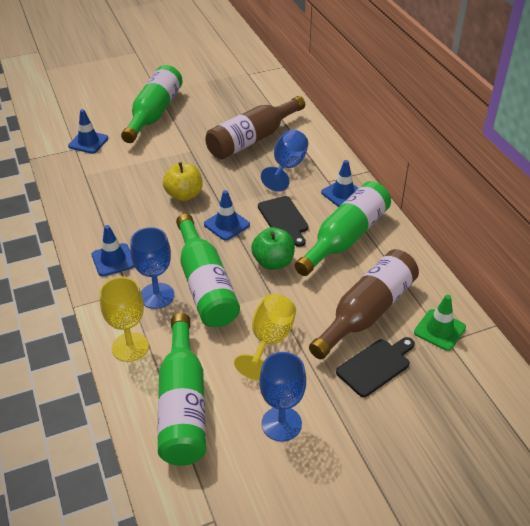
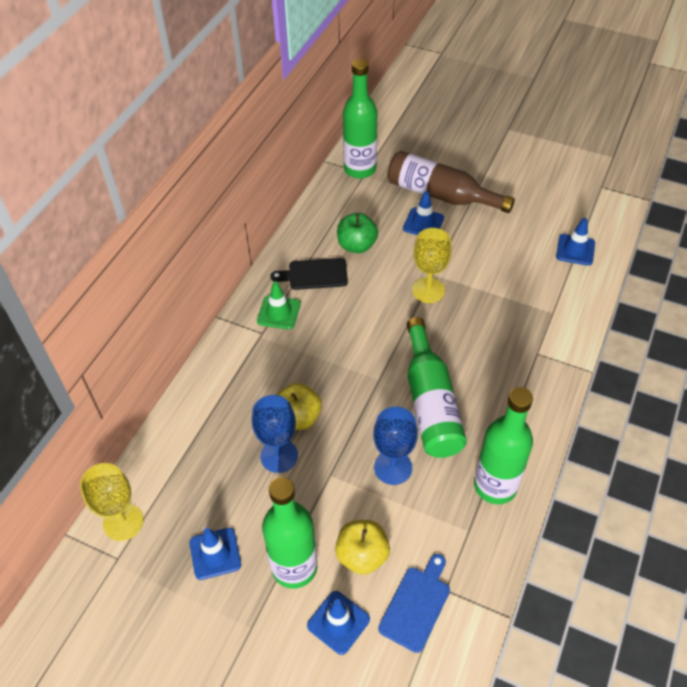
black cutting board: 2 -> 1
blue cutting board: 0 -> 1
blue goblet: 3 -> 2
brown bottle: 2 -> 1
yellow apple: 1 -> 2

